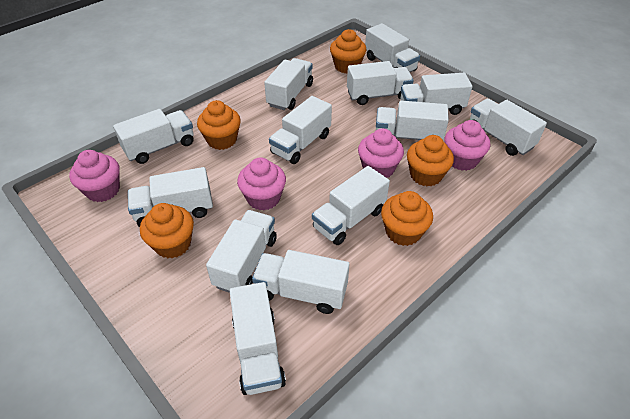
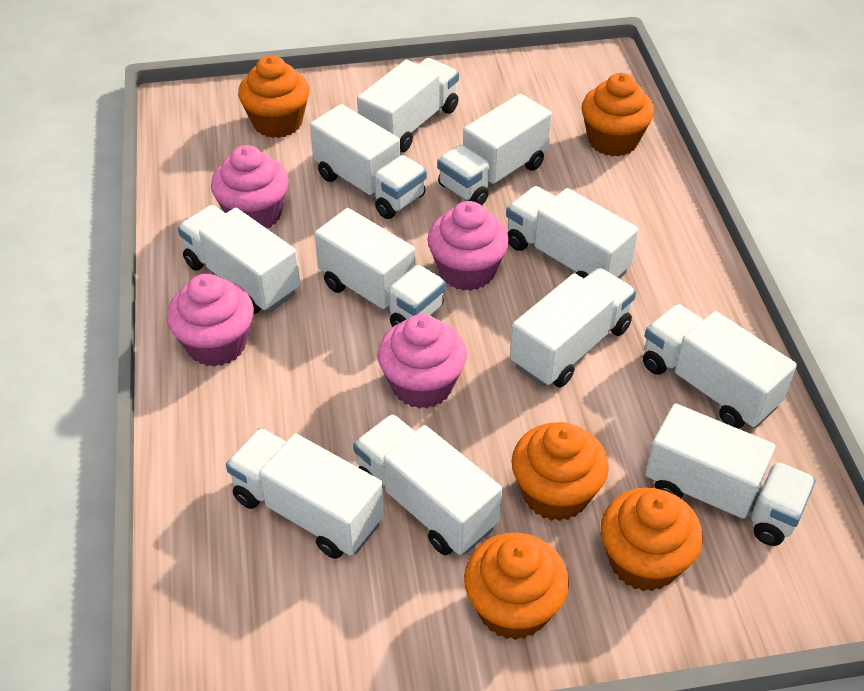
white truck: 13 -> 11

